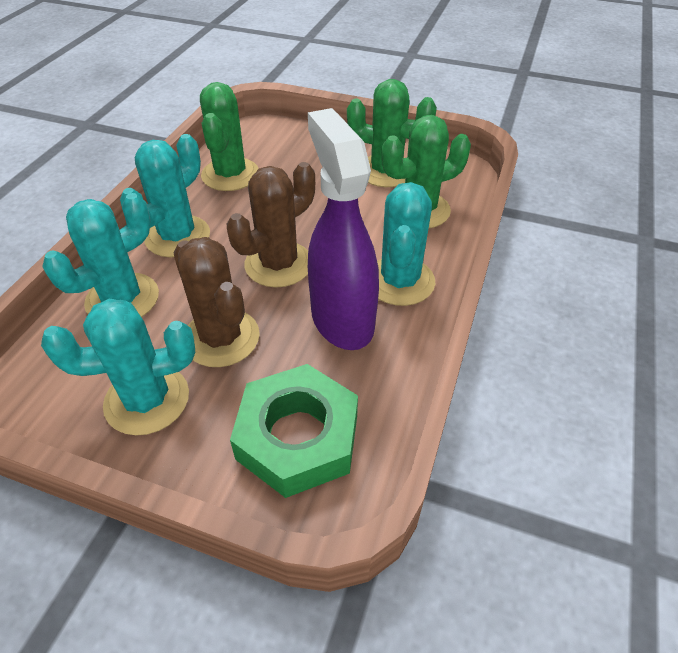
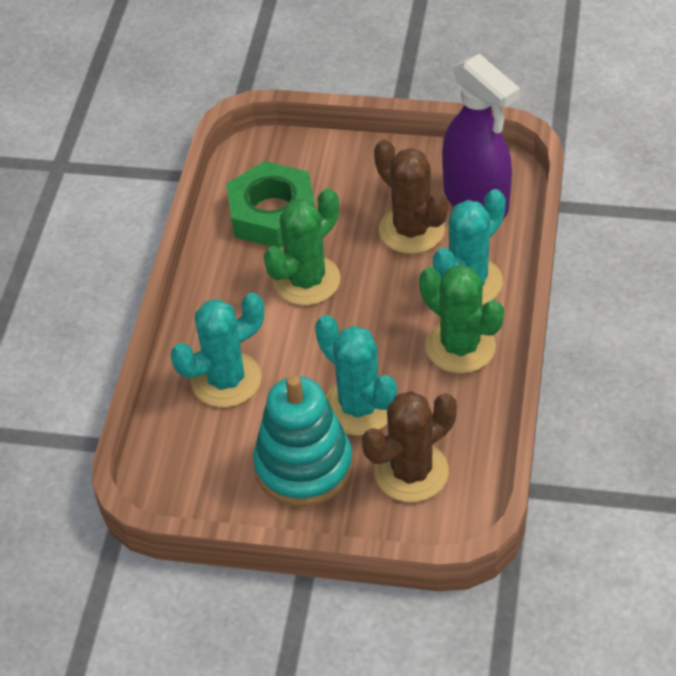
green cactus: 3 -> 2
turquoise cactus: 4 -> 3
turquoise stacking toy: 0 -> 1

